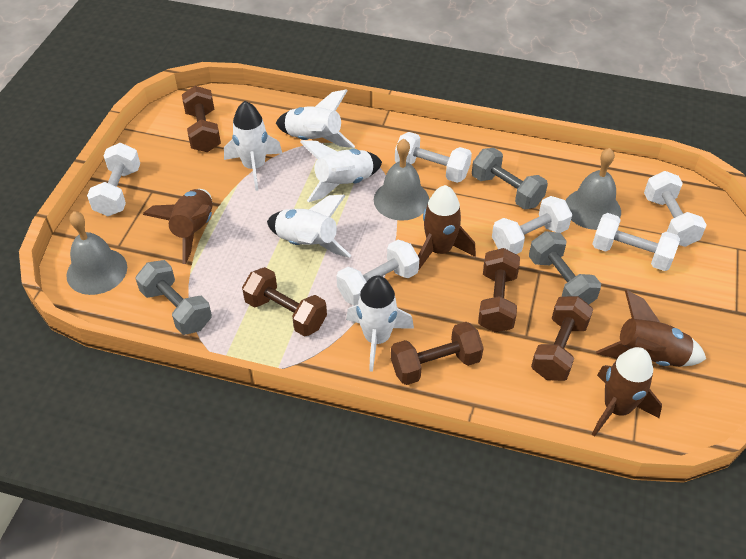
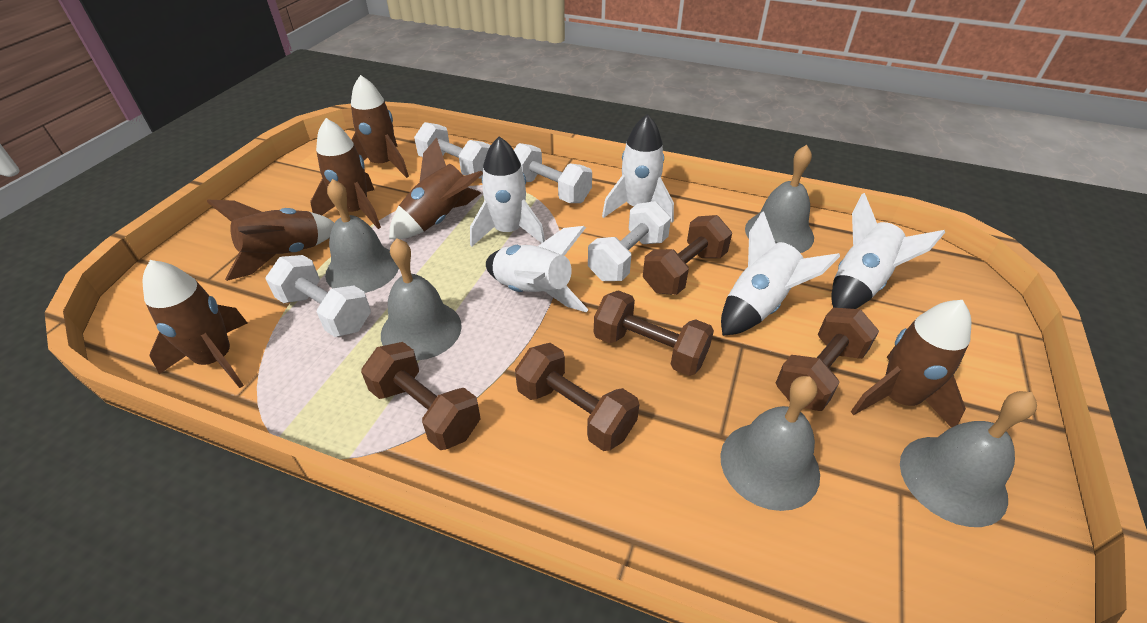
brown rocket: 4 -> 6
grey bell: 3 -> 5
grey dumbbell: 3 -> 0
white dumbbell: 6 -> 4

